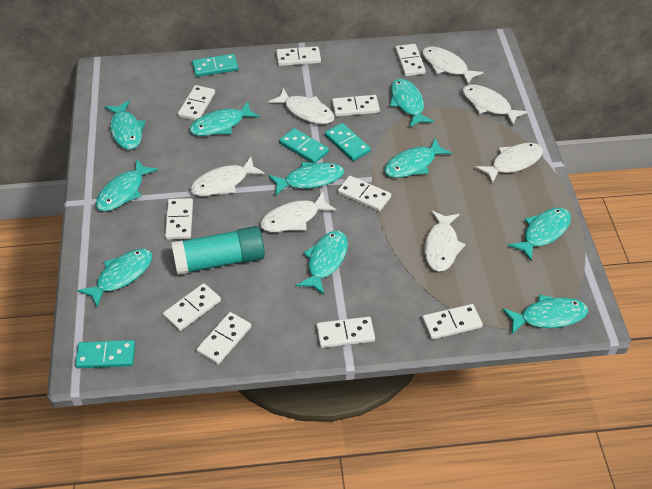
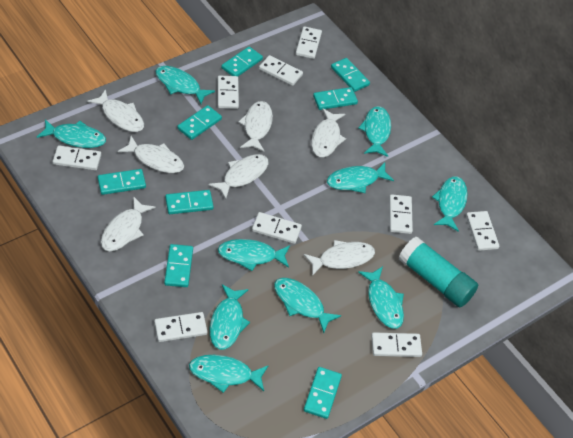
turquoise domino: 4 -> 8
white domino: 10 -> 9

